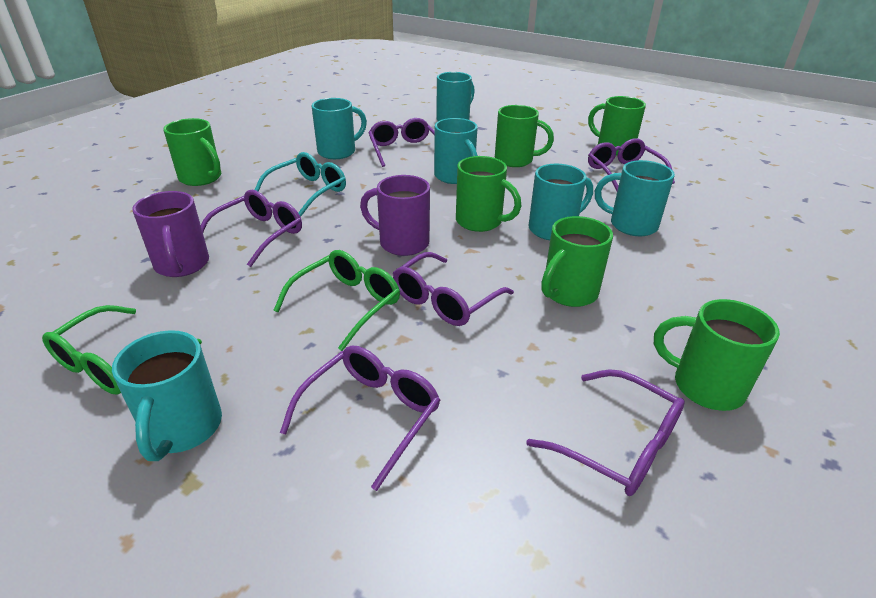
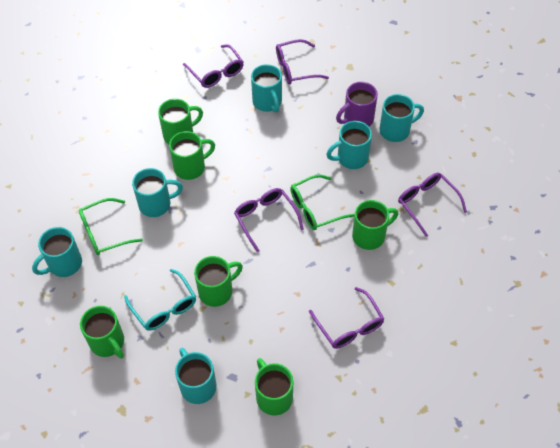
purple glasses: 6 -> 5
purple mug: 2 -> 1

